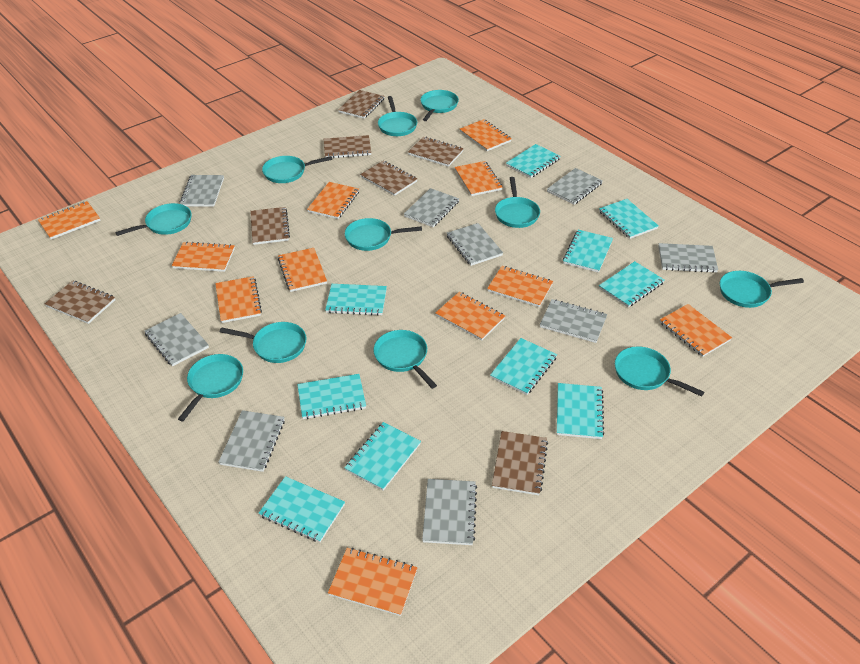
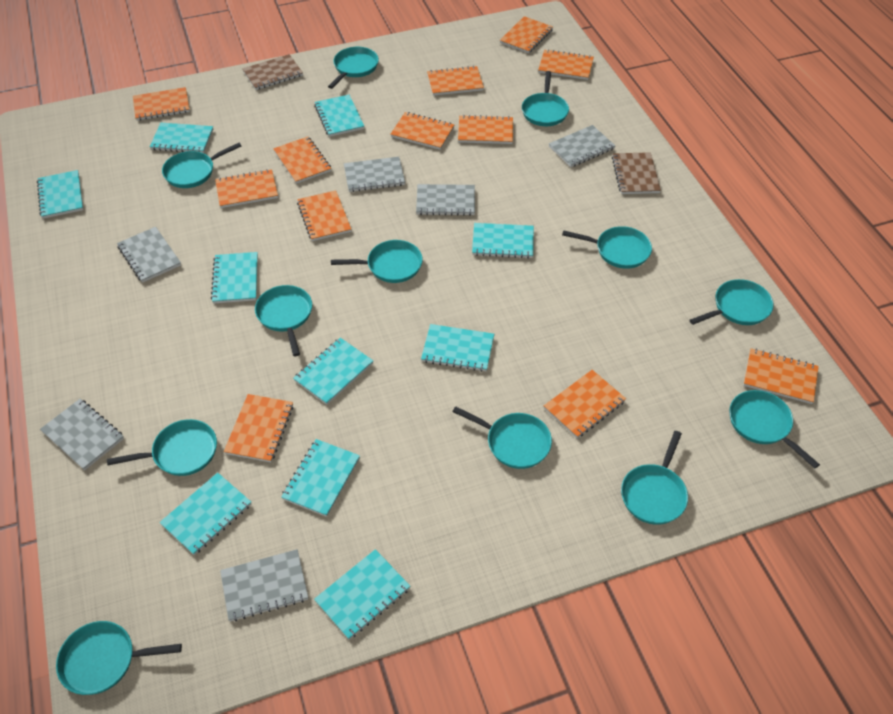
brown notebook: 7 -> 2
grey notebook: 9 -> 6
orange notebook: 11 -> 12
turquoise pan: 11 -> 12

